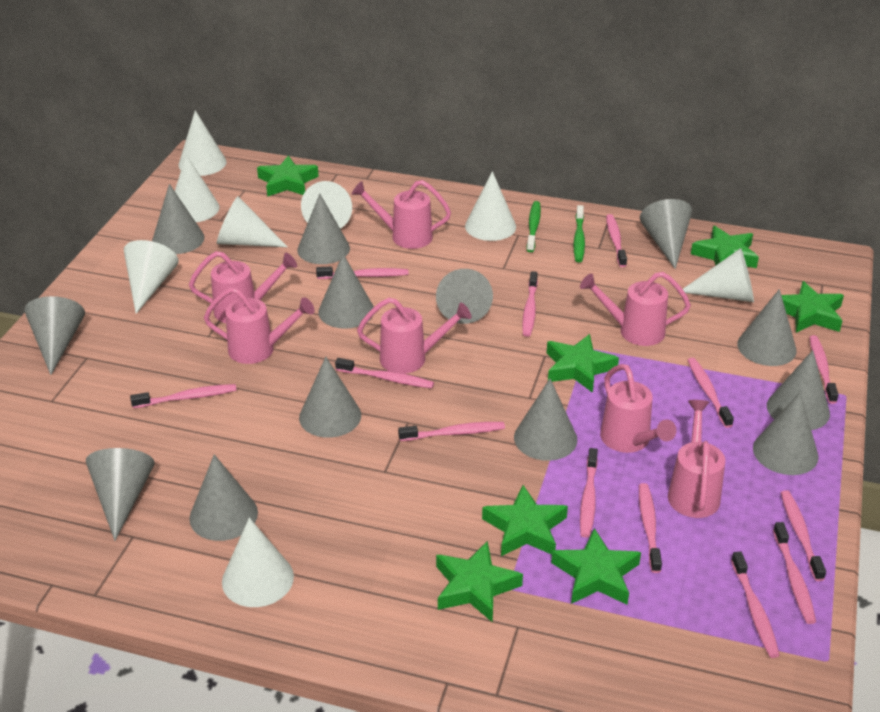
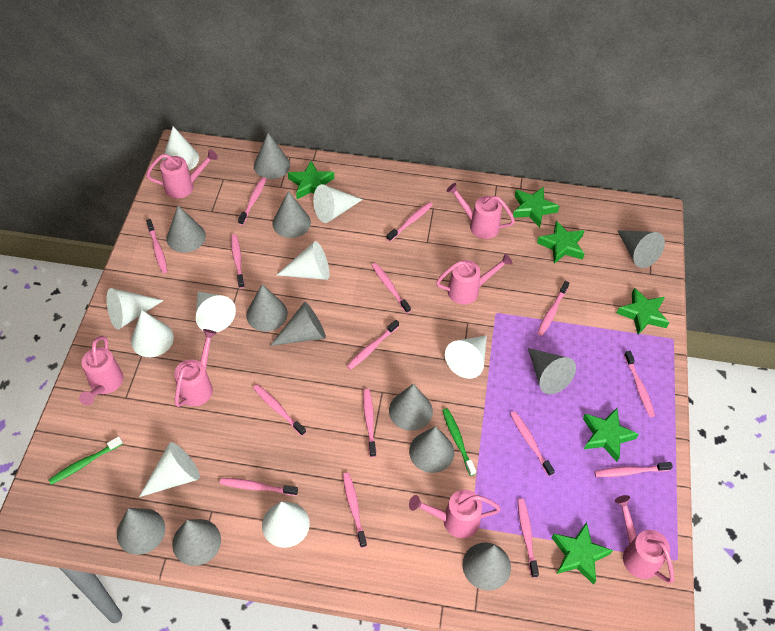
green star: 7 -> 6
grey cone: 13 -> 12
pink toothbrush: 13 -> 15
white cone: 8 -> 9

